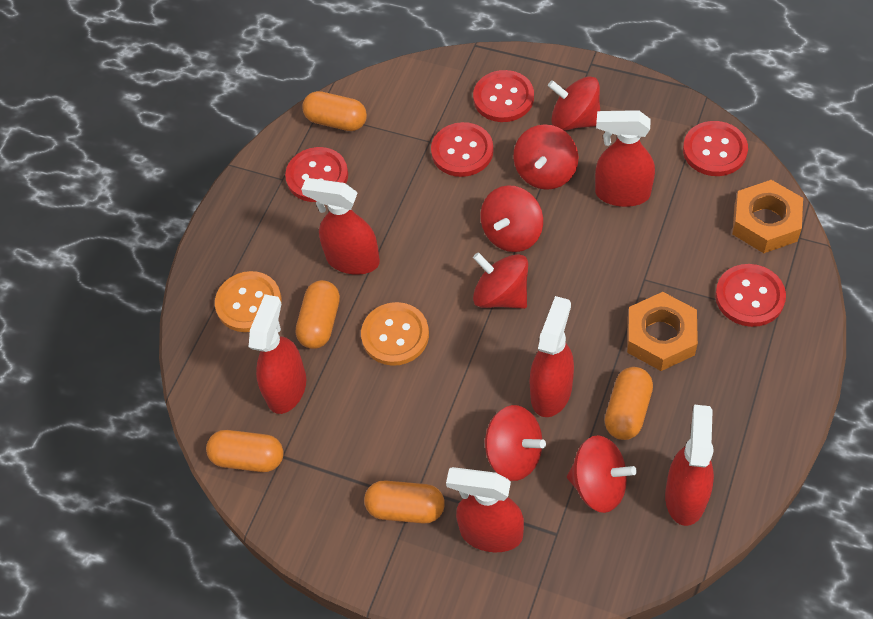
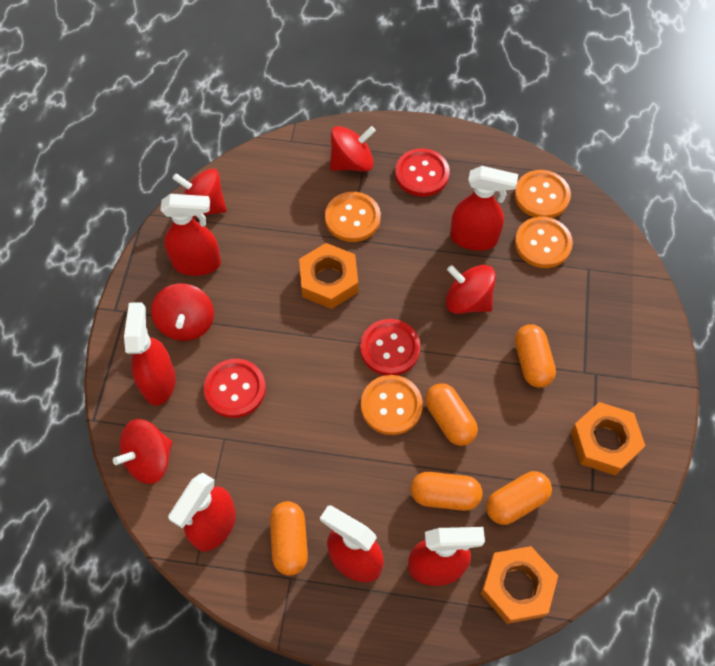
orange button: 2 -> 4
orange nut: 2 -> 3
red button: 5 -> 3
red spinning top: 6 -> 5

